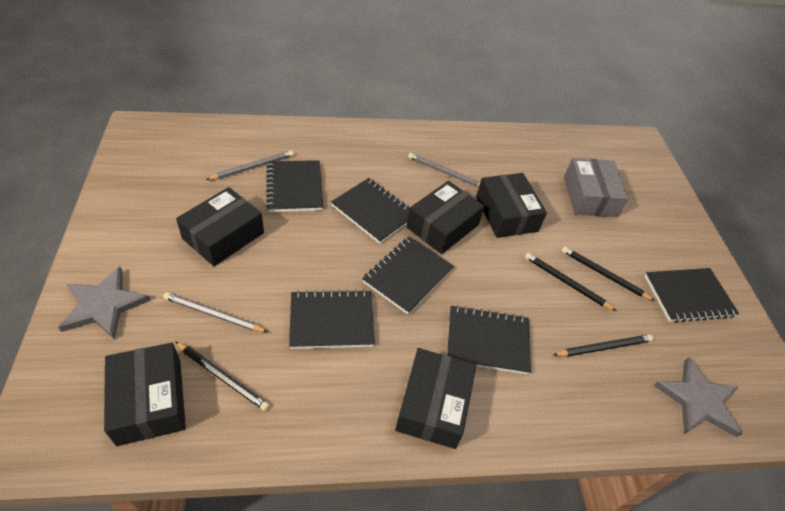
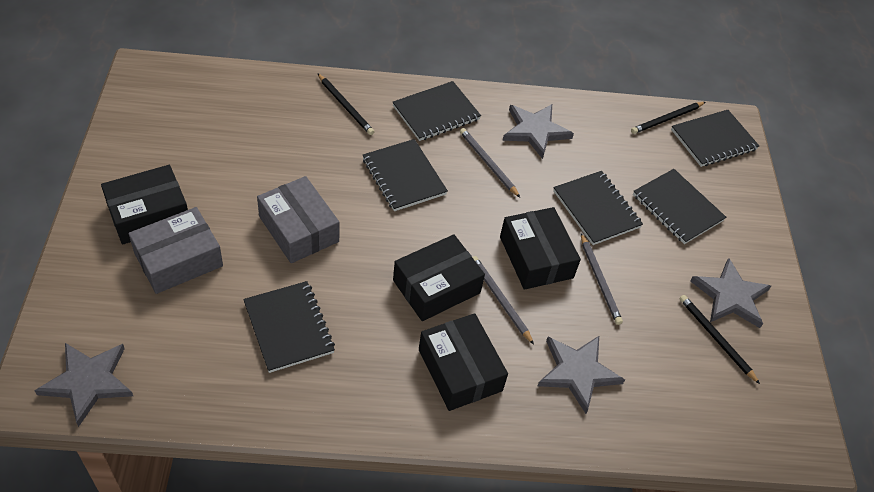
black box: 5 -> 4
black pencil: 4 -> 3
grey box: 1 -> 2
grey star: 2 -> 4

